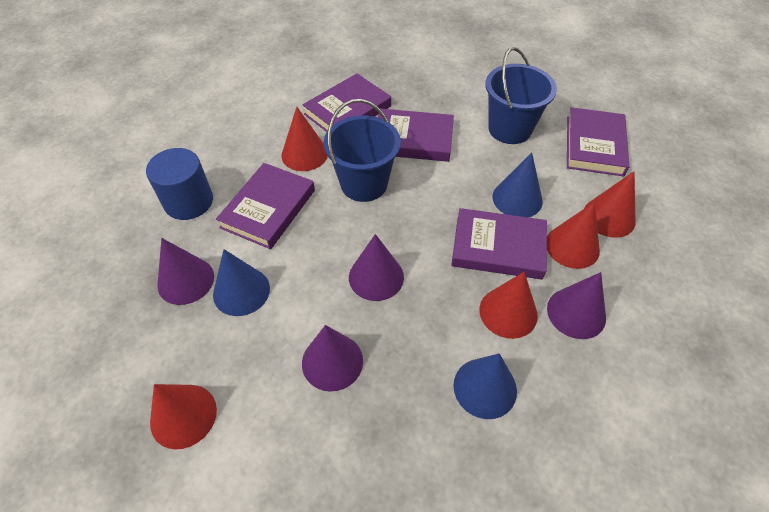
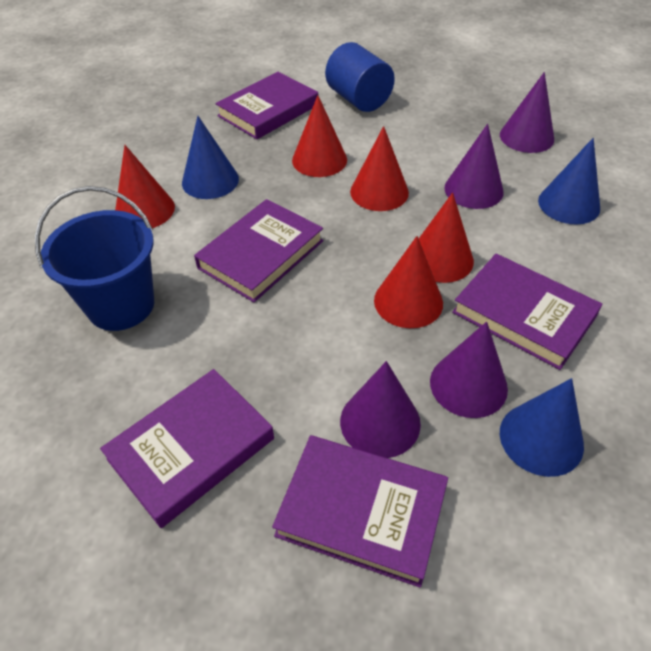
blue bucket: 2 -> 1

